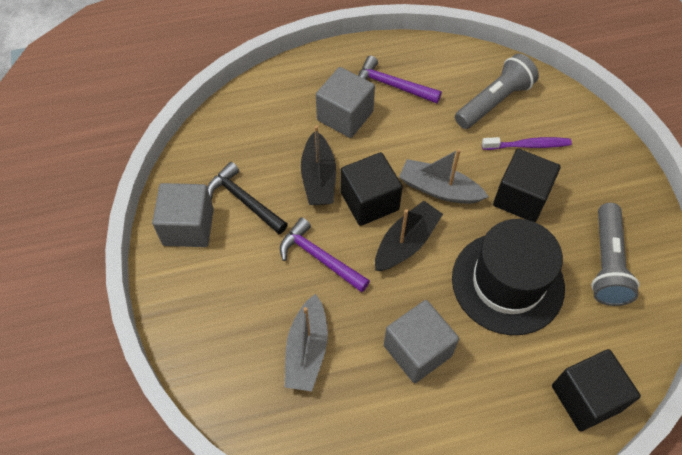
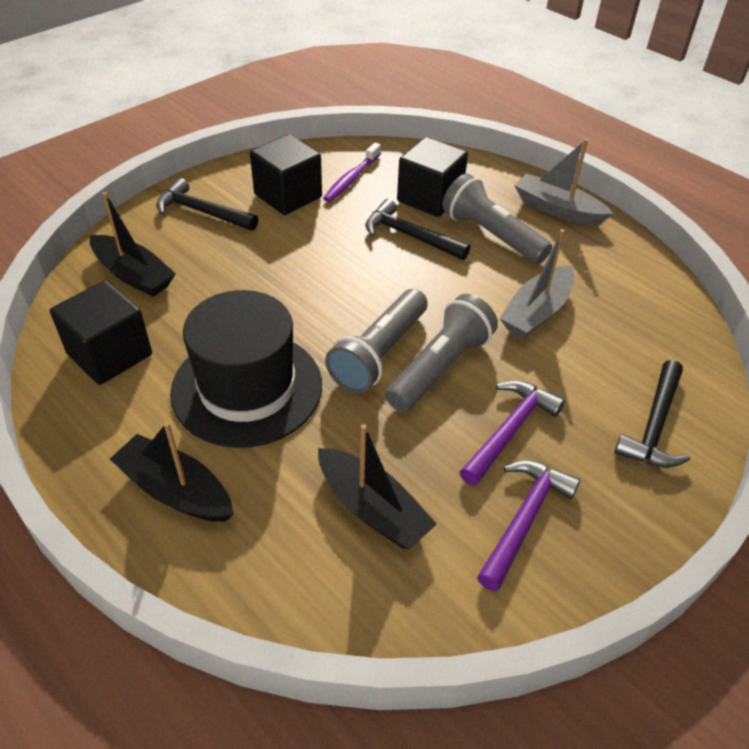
black boat: 2 -> 3
black hammer: 1 -> 3
grey cube: 3 -> 0
grey flashlight: 2 -> 3

